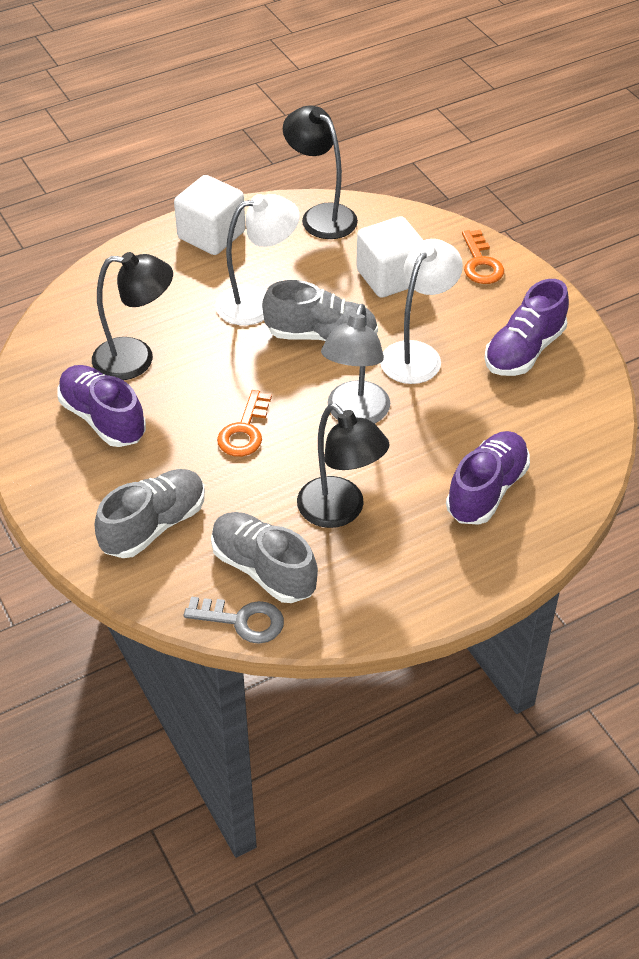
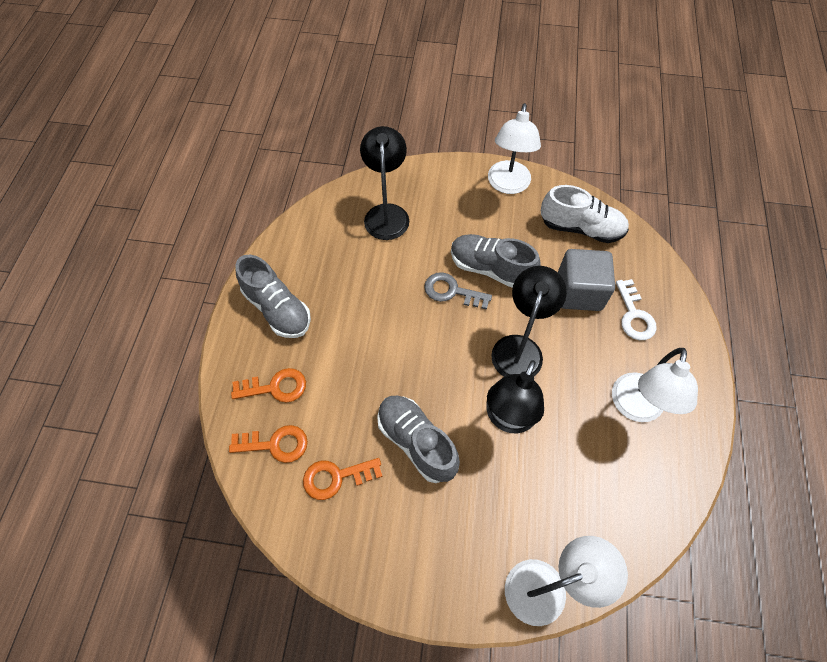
grey cube: 0 -> 1
grey lamp: 1 -> 0
orange key: 2 -> 3
purple shoe: 3 -> 0
white cube: 2 -> 0
white key: 0 -> 1
white lamp: 2 -> 3
white shoe: 0 -> 1

